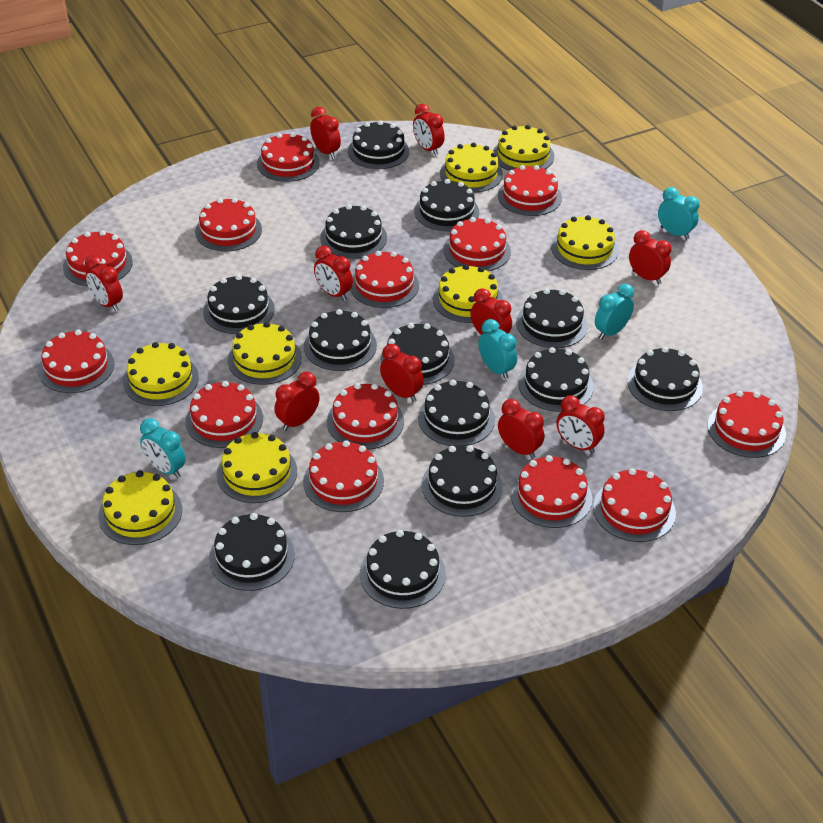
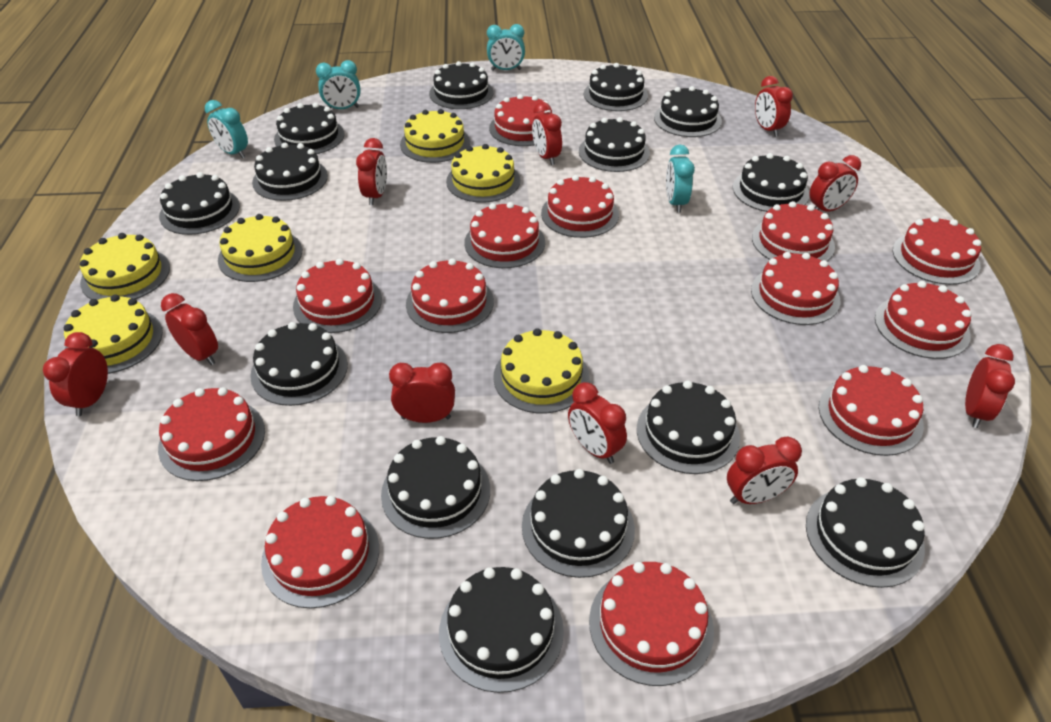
black cake: 13 -> 14
yellow cake: 8 -> 6

